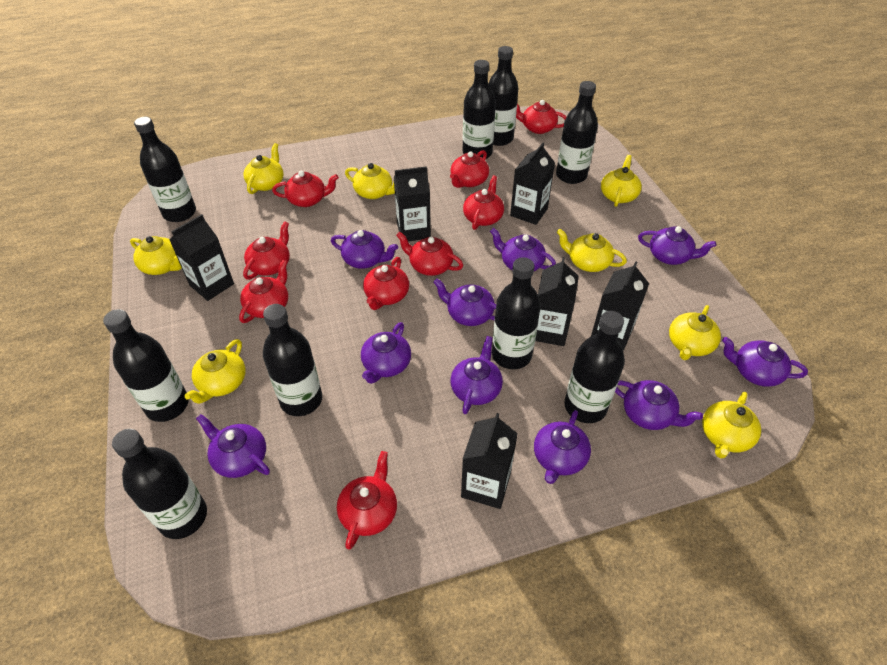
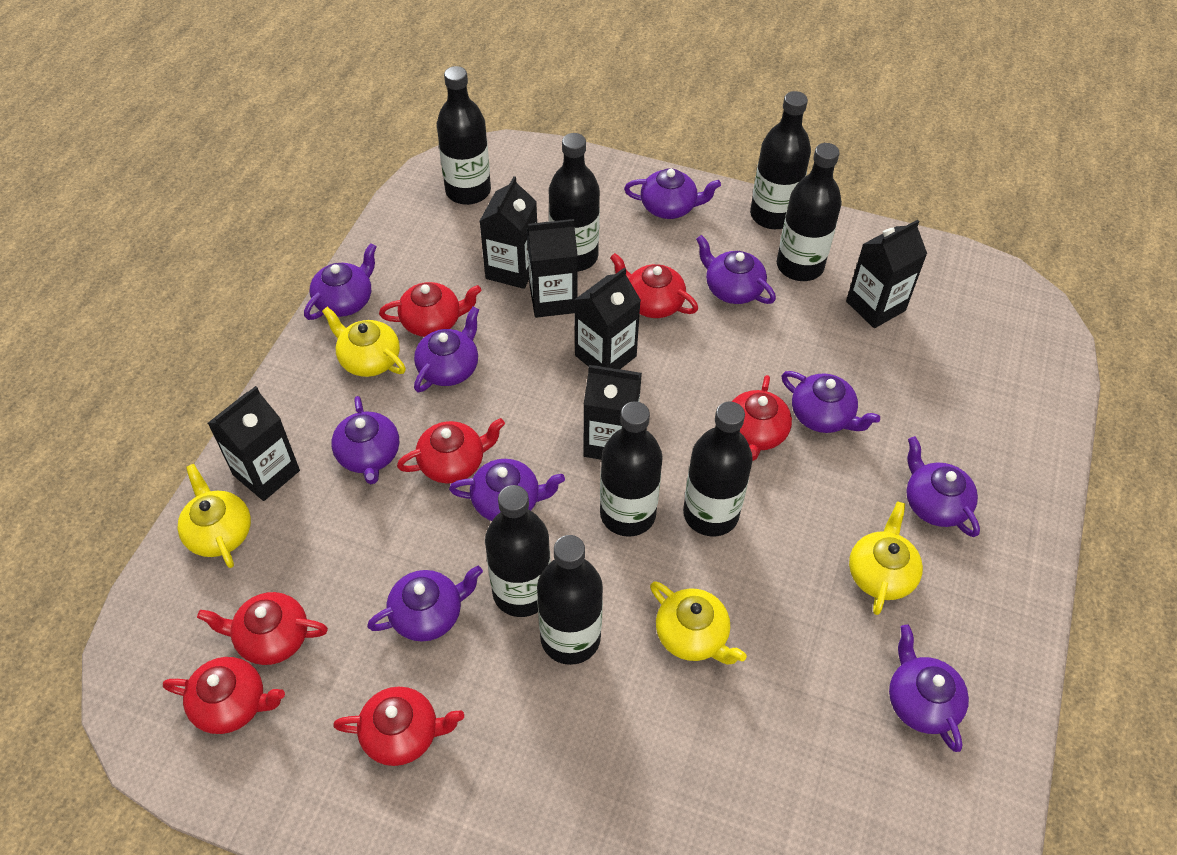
black bottle: 9 -> 8
red teapot: 9 -> 7
yellow teapot: 8 -> 4

